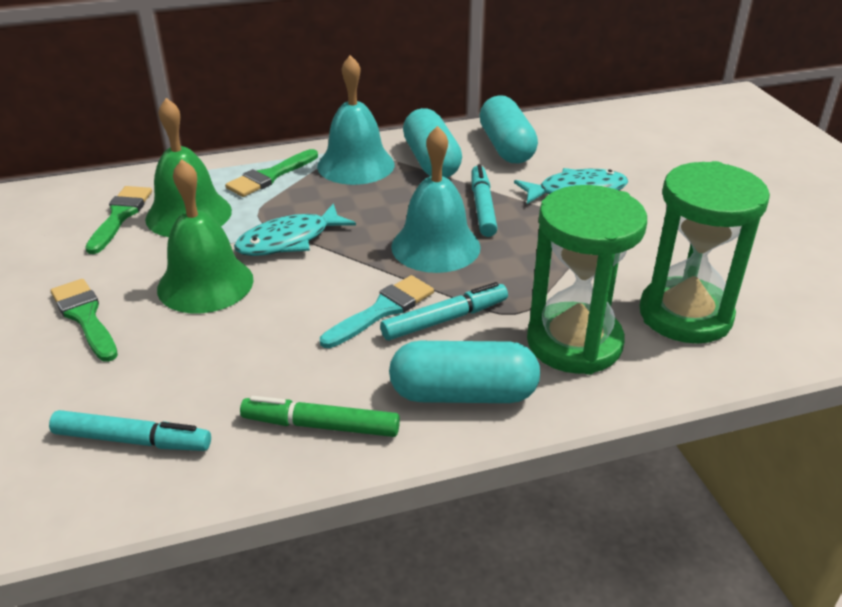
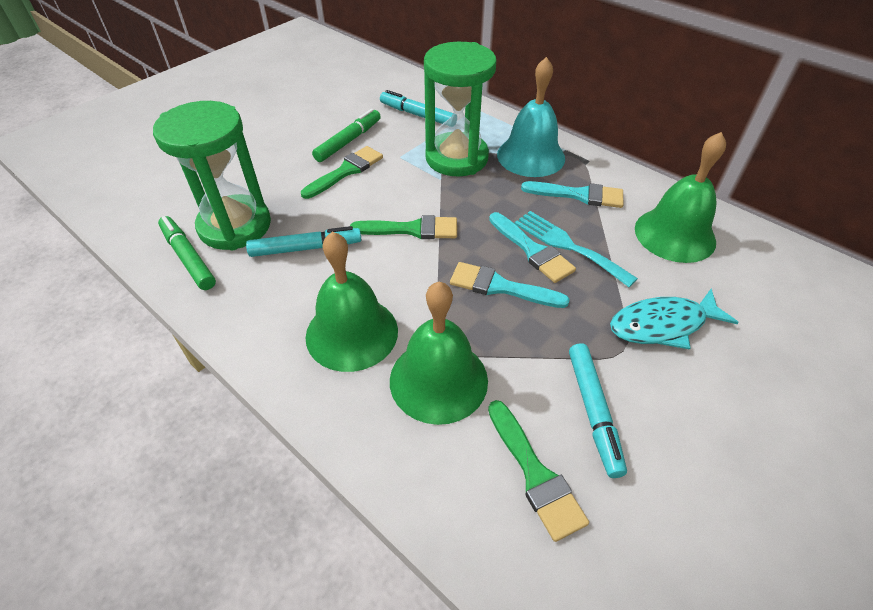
green bell: 2 -> 3
green marker: 1 -> 2
turquoise bell: 2 -> 1
turquoise brush: 1 -> 3
turquoise capsule: 3 -> 0
turquoise fish: 2 -> 1
turquoise fork: 0 -> 1

